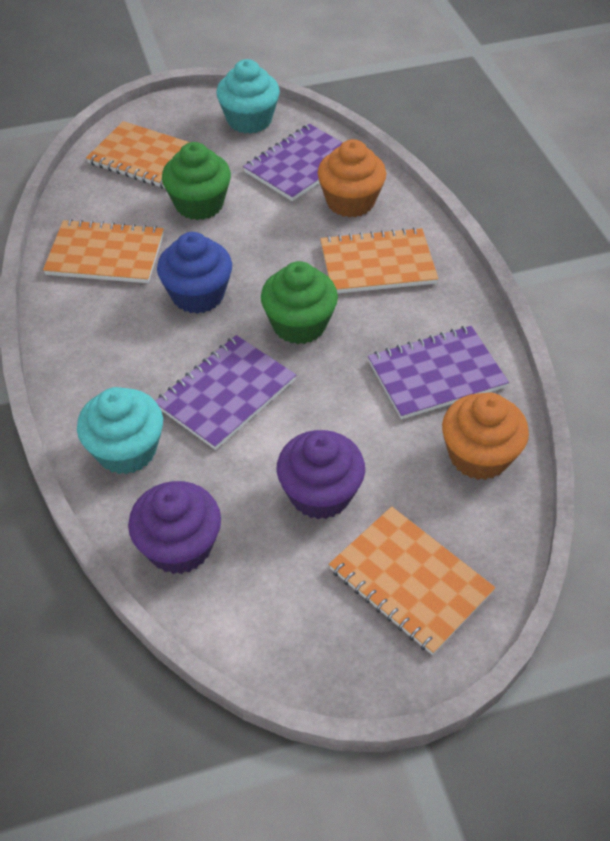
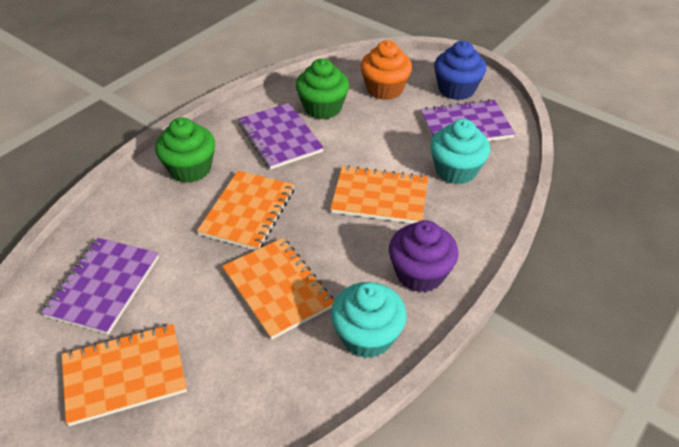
orange cupcake: 2 -> 1
purple cupcake: 2 -> 1

